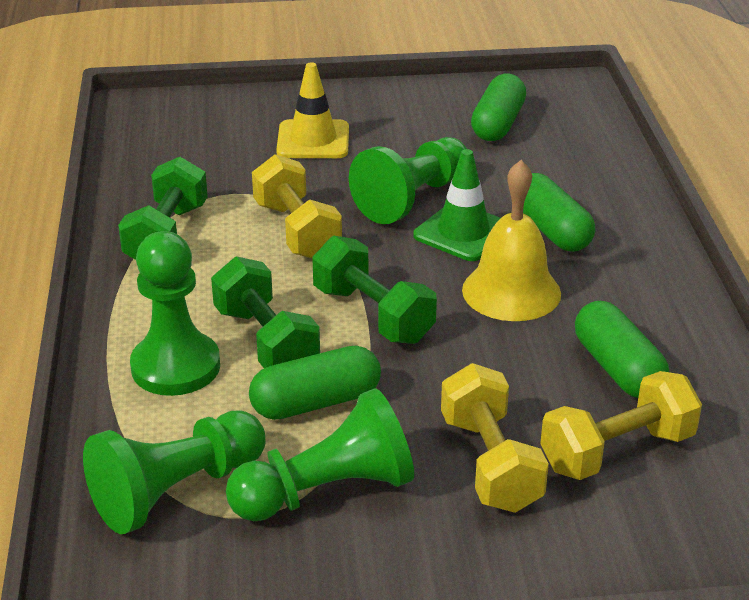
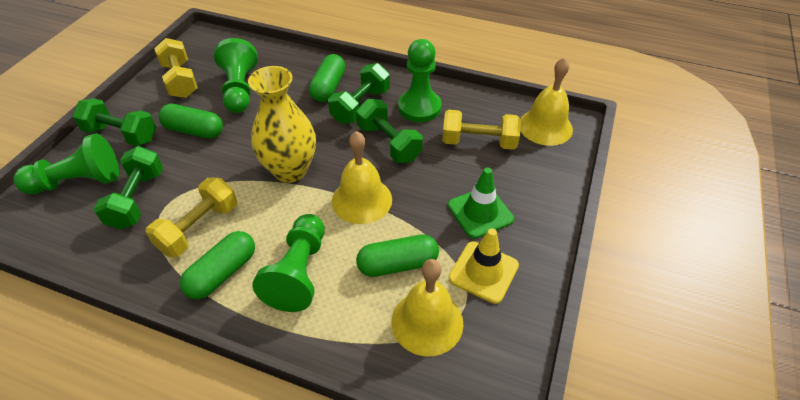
green dumbbell: 3 -> 4
yellow bell: 1 -> 3
yellow vase: 0 -> 1

